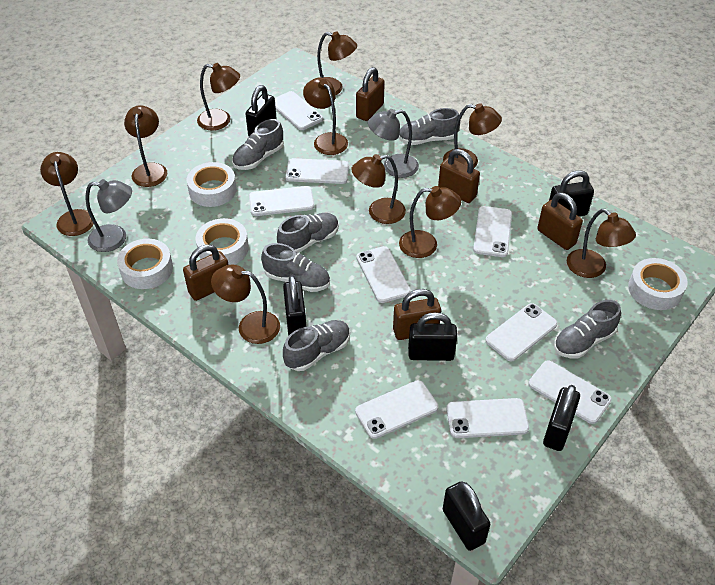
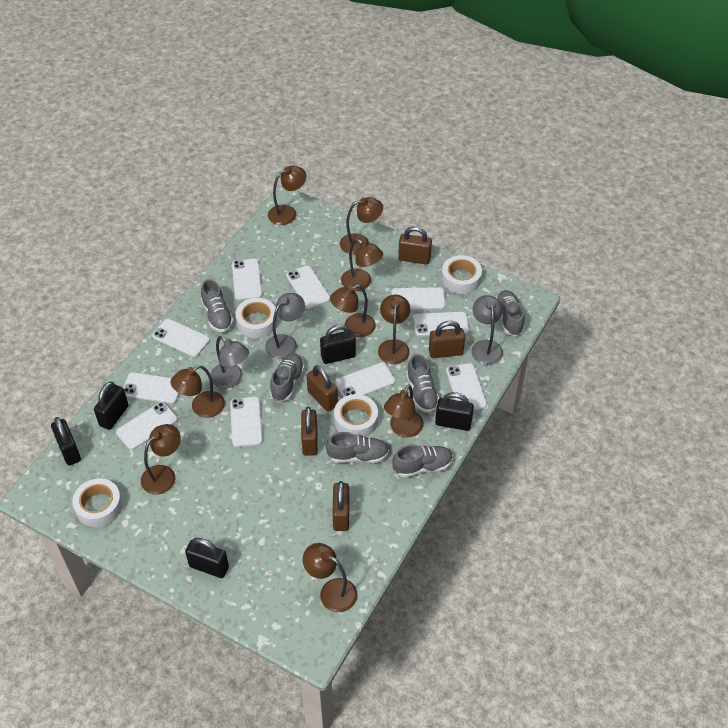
black padlock: 6 -> 5
brown lamp: 10 -> 9
grey lamp: 2 -> 3
white phone: 9 -> 10

